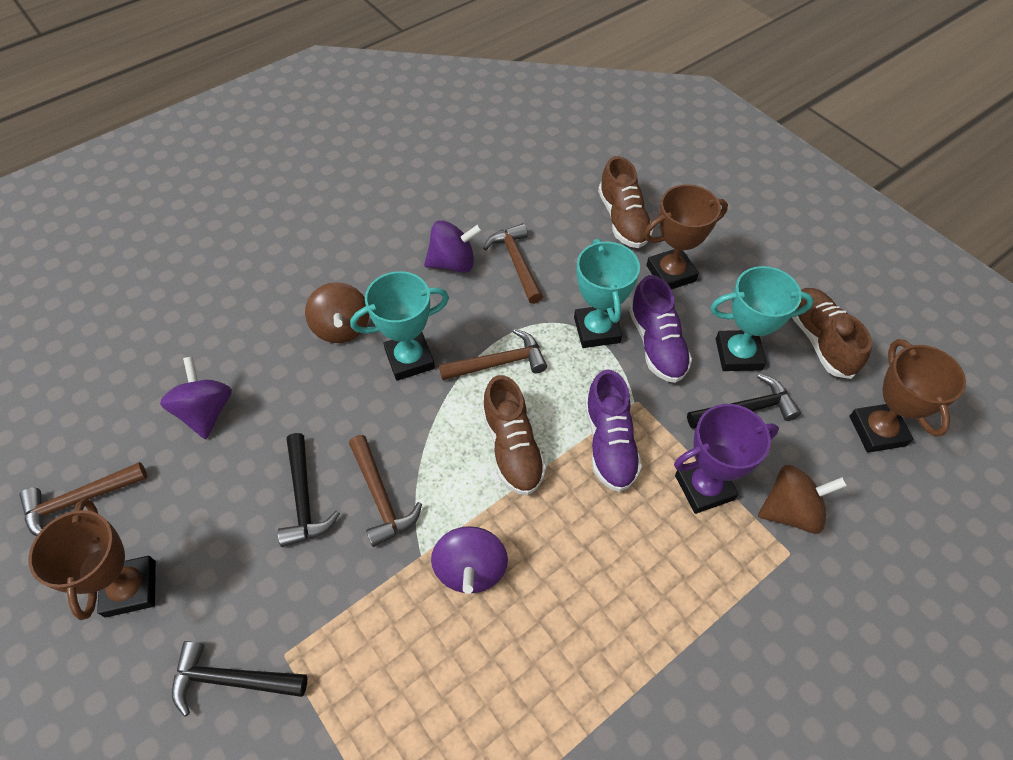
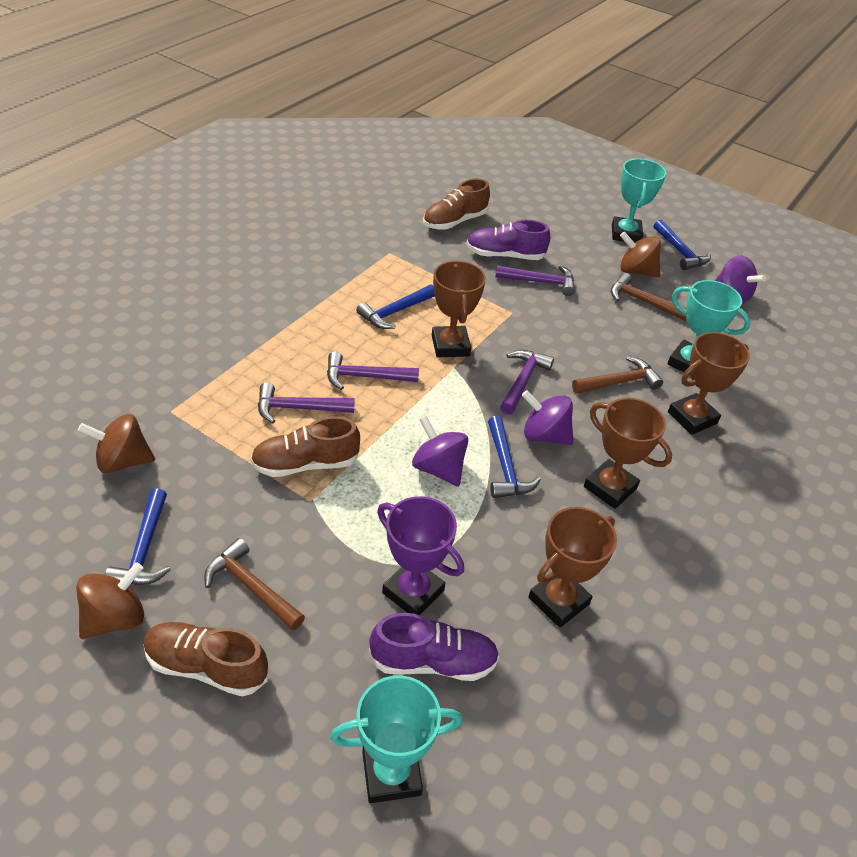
black hammer: 3 -> 0
blue hammer: 0 -> 4
brown hammer: 4 -> 3
brown spinning top: 2 -> 3
brown trophy: 3 -> 4
purple hammer: 0 -> 4

